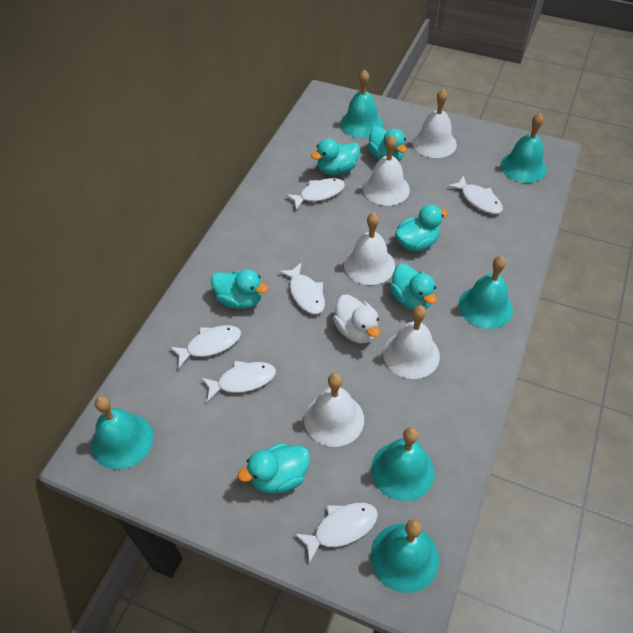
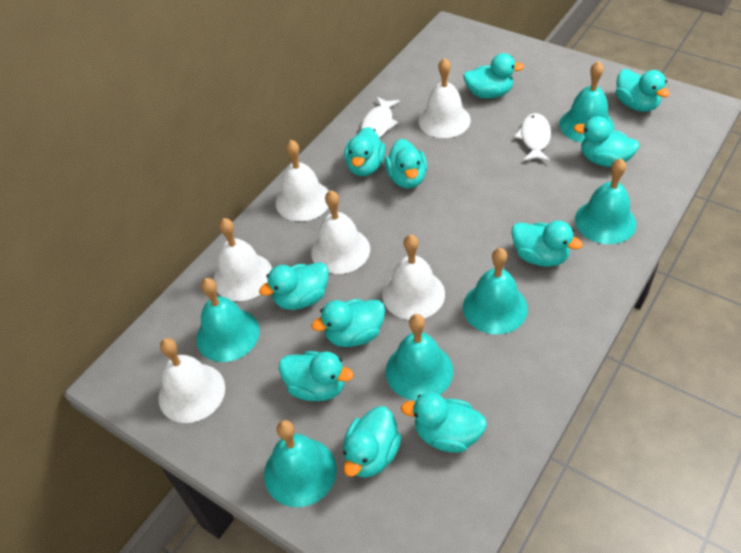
turquoise duck: 6 -> 11
white bell: 5 -> 6
white duck: 1 -> 0
white fish: 6 -> 2

